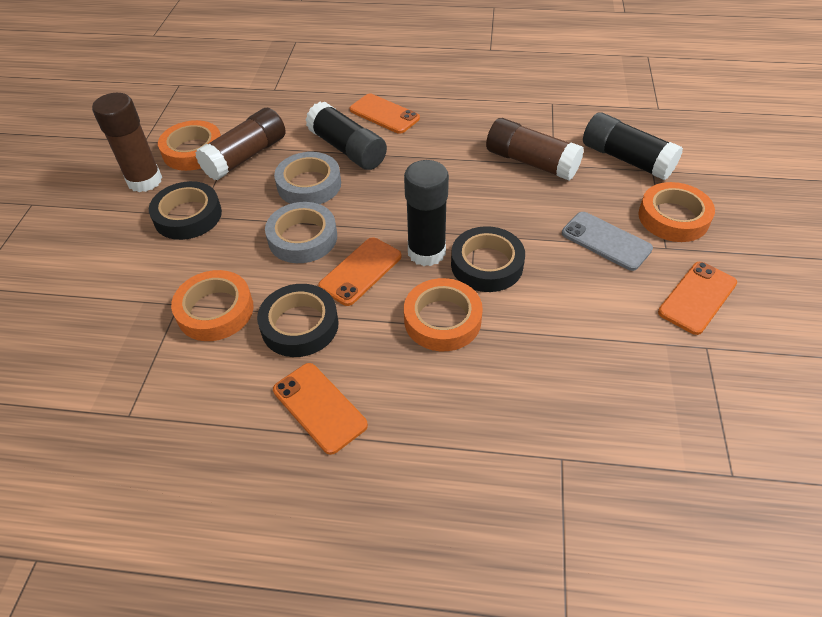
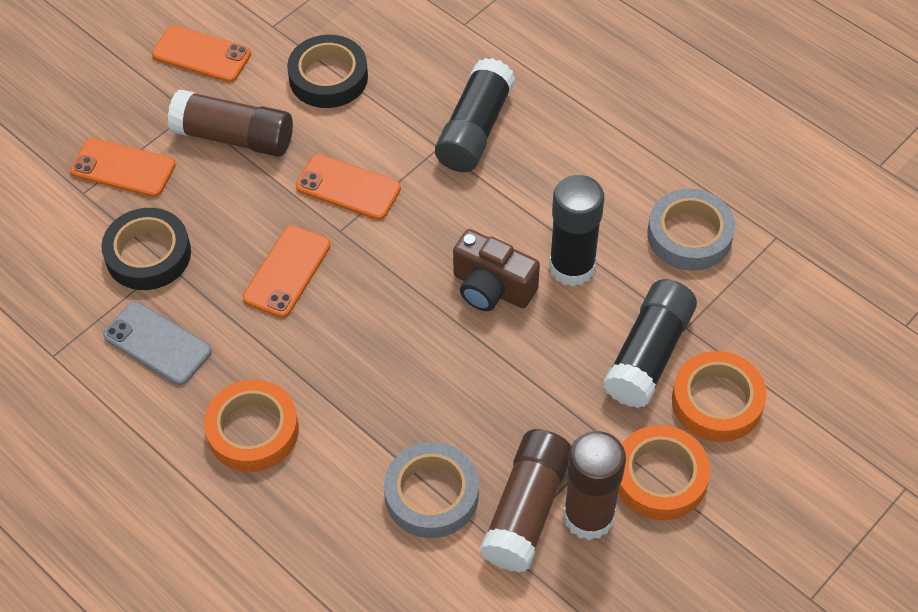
black tape: 3 -> 2
brown camera: 0 -> 1
orange tape: 4 -> 3

